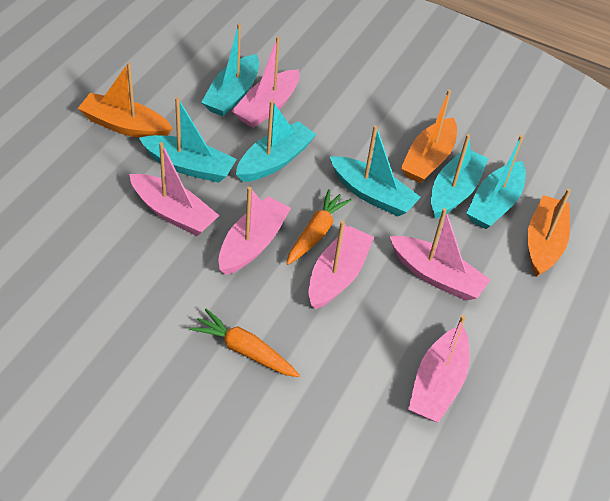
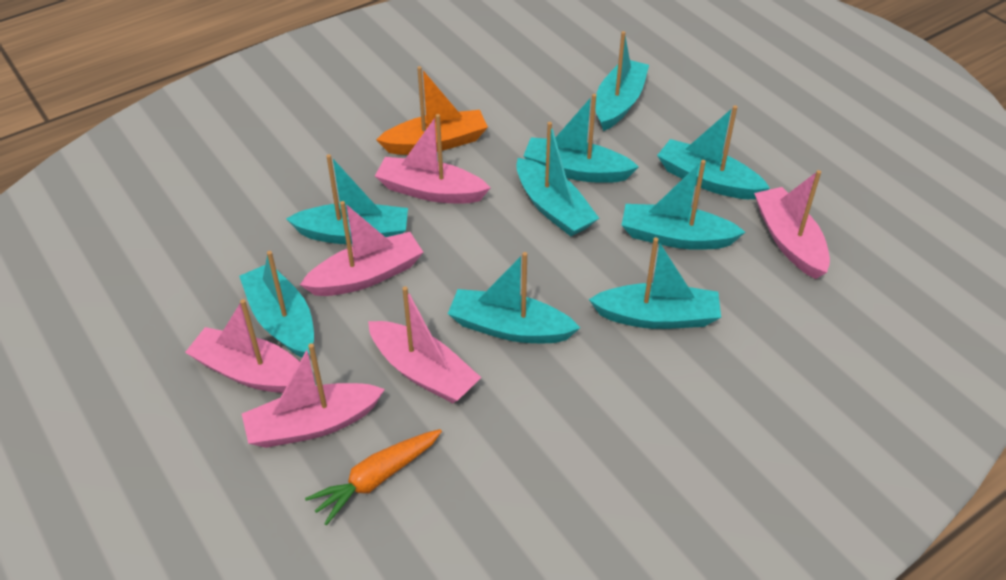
orange boat: 3 -> 1
orange carrot: 2 -> 1
turquoise boat: 6 -> 9

